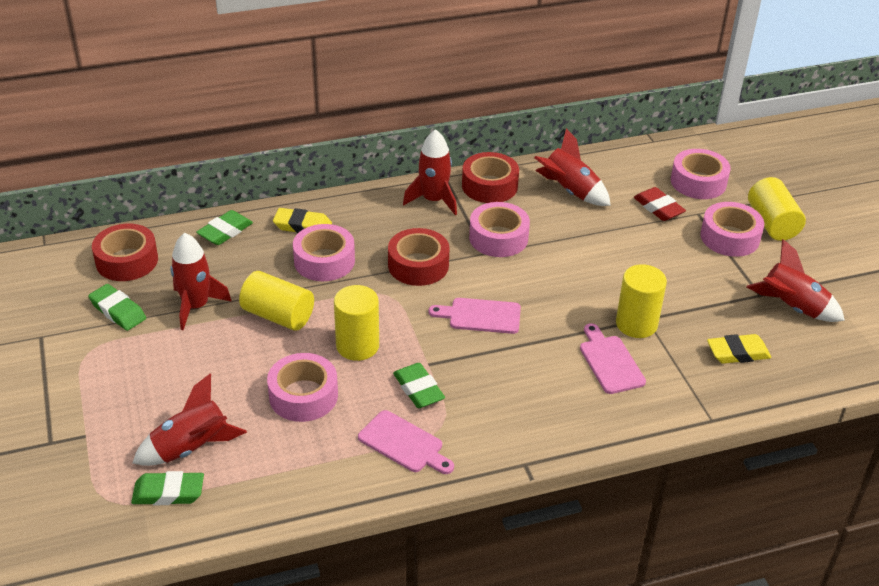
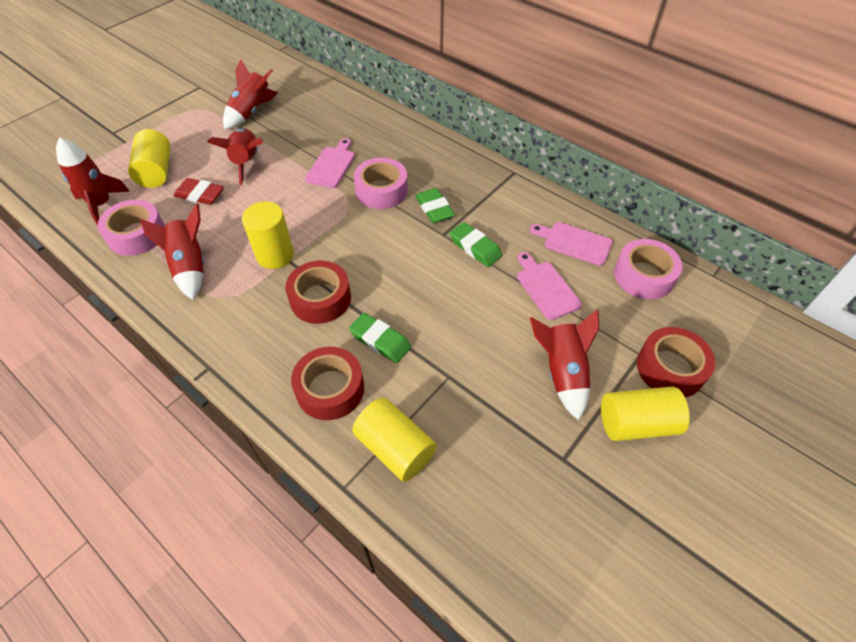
green eraser: 4 -> 3
pink tape: 5 -> 3
yellow eraser: 2 -> 0

